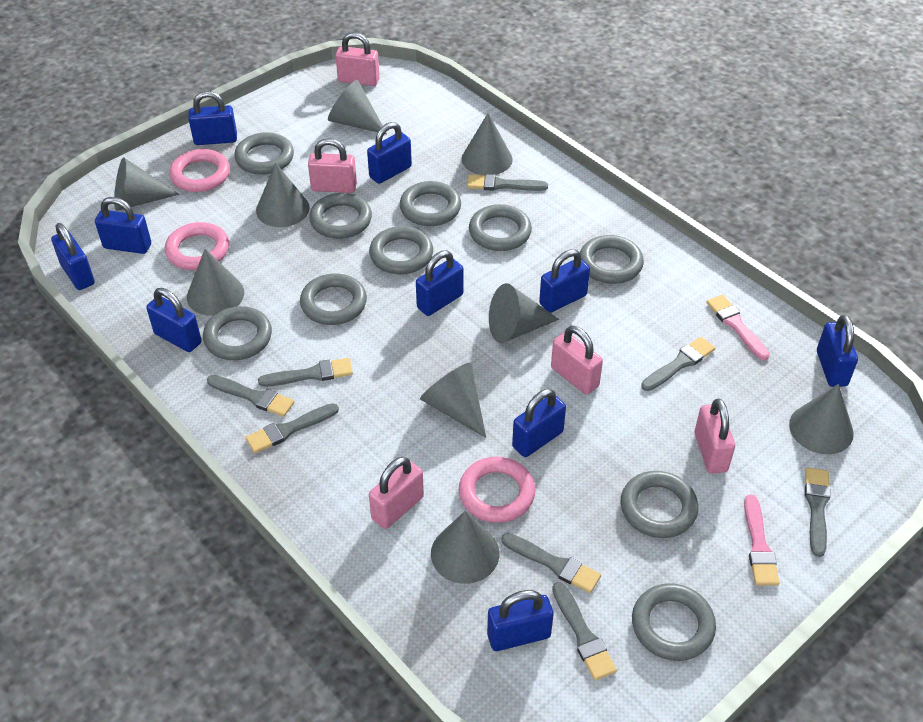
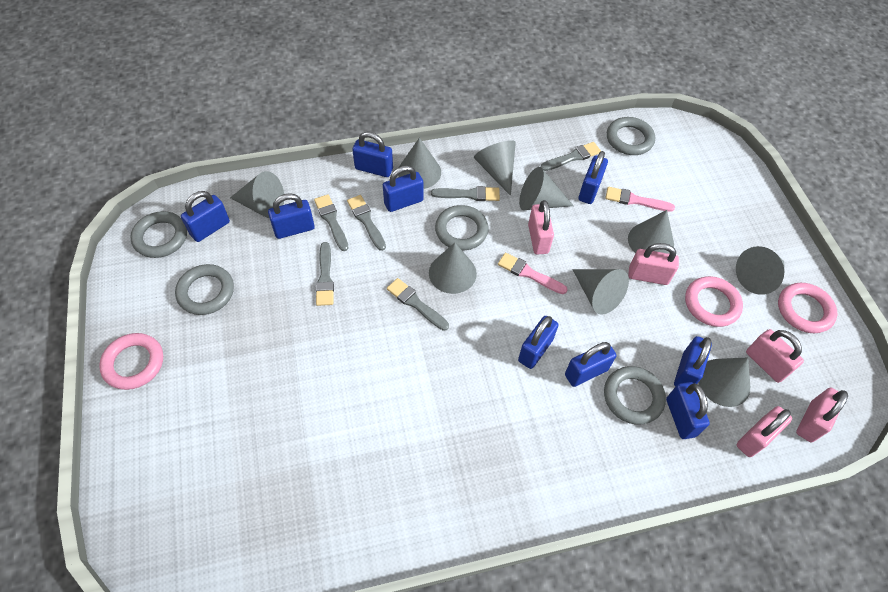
blue padlock: 10 -> 9
grey brush: 8 -> 6
grey ring: 10 -> 5

